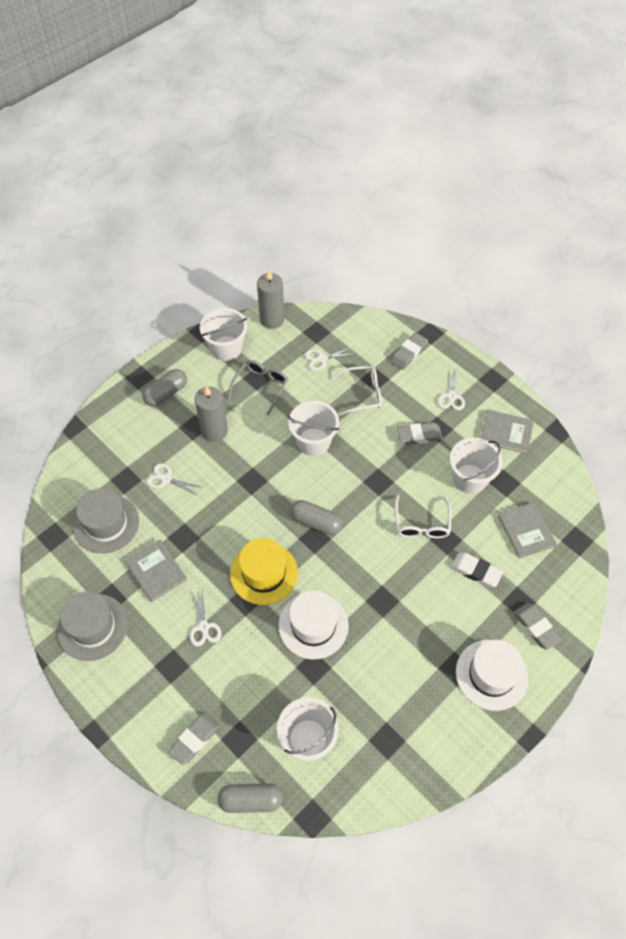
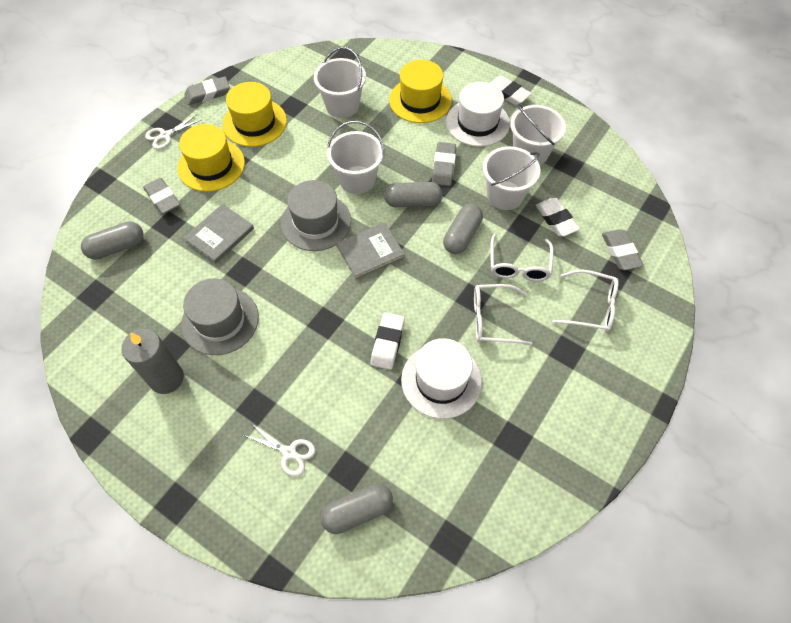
grey book: 3 -> 2
grey candle: 2 -> 1
grey capsule: 3 -> 4
grey glasses: 1 -> 0
white eraser: 1 -> 3
white glasses: 2 -> 3
white scissors: 4 -> 2
yellow hat: 1 -> 3

